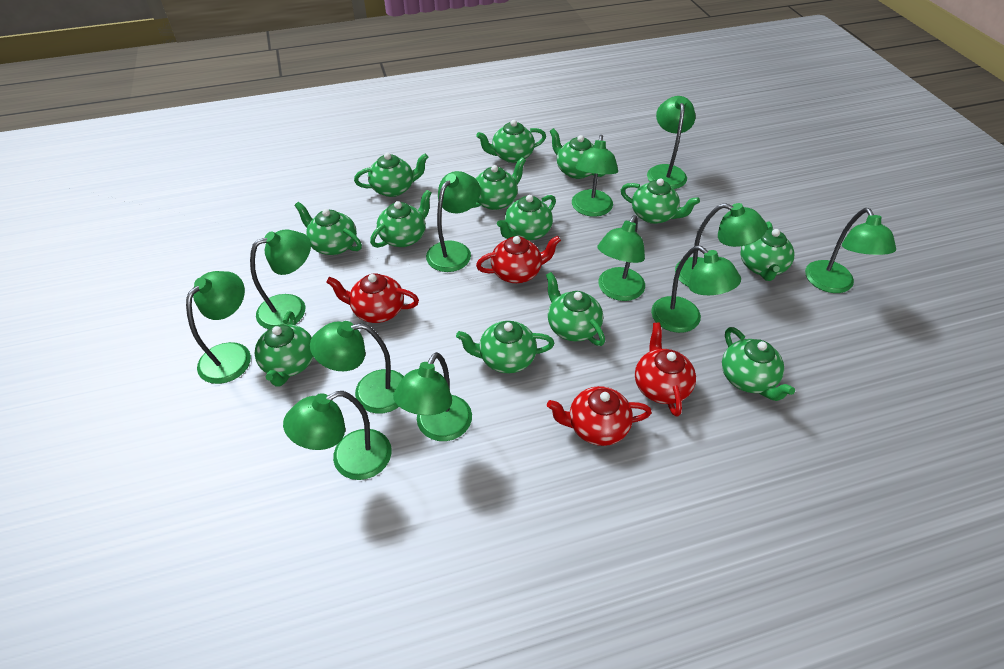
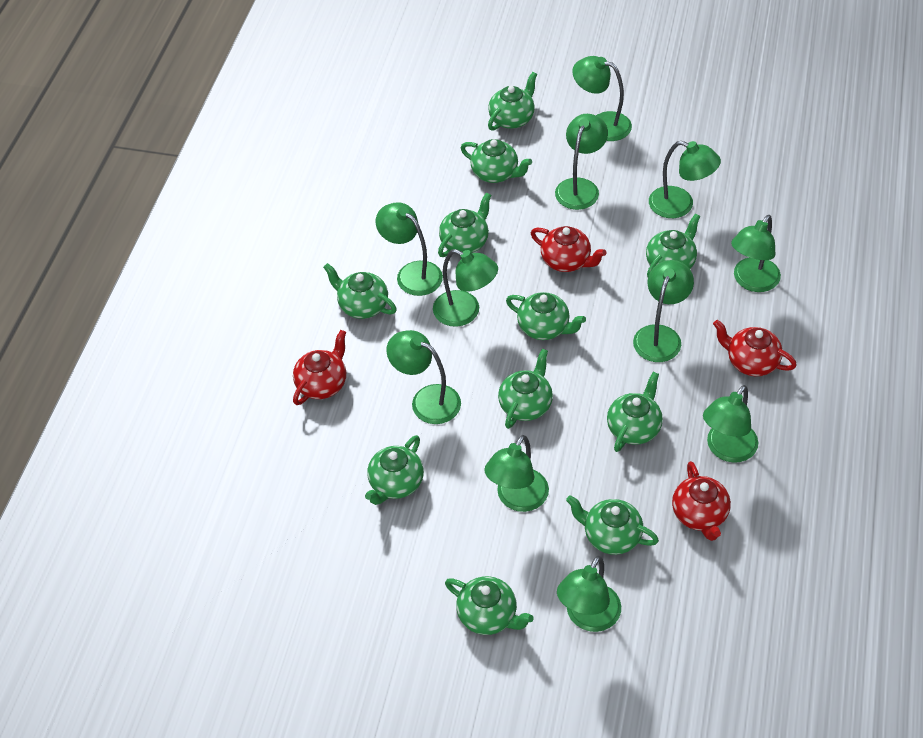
green lamp: 12 -> 11
green teapot: 13 -> 11

